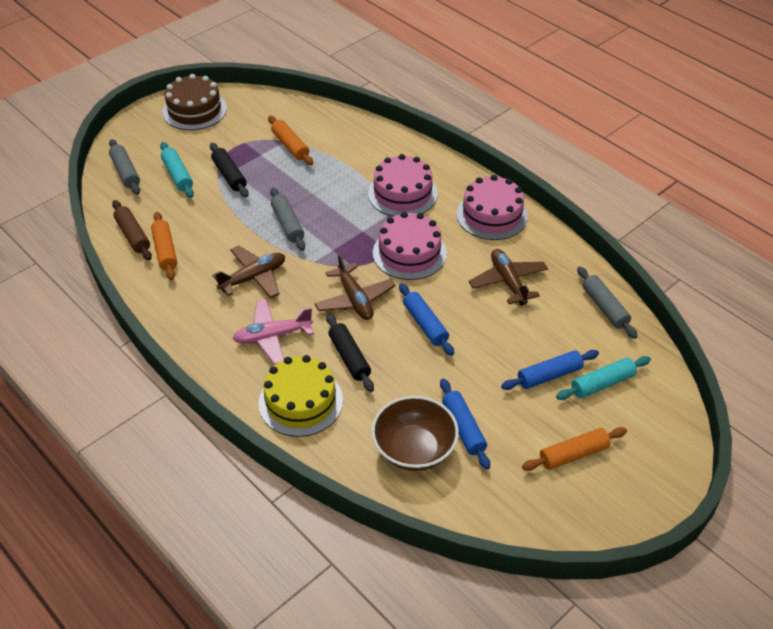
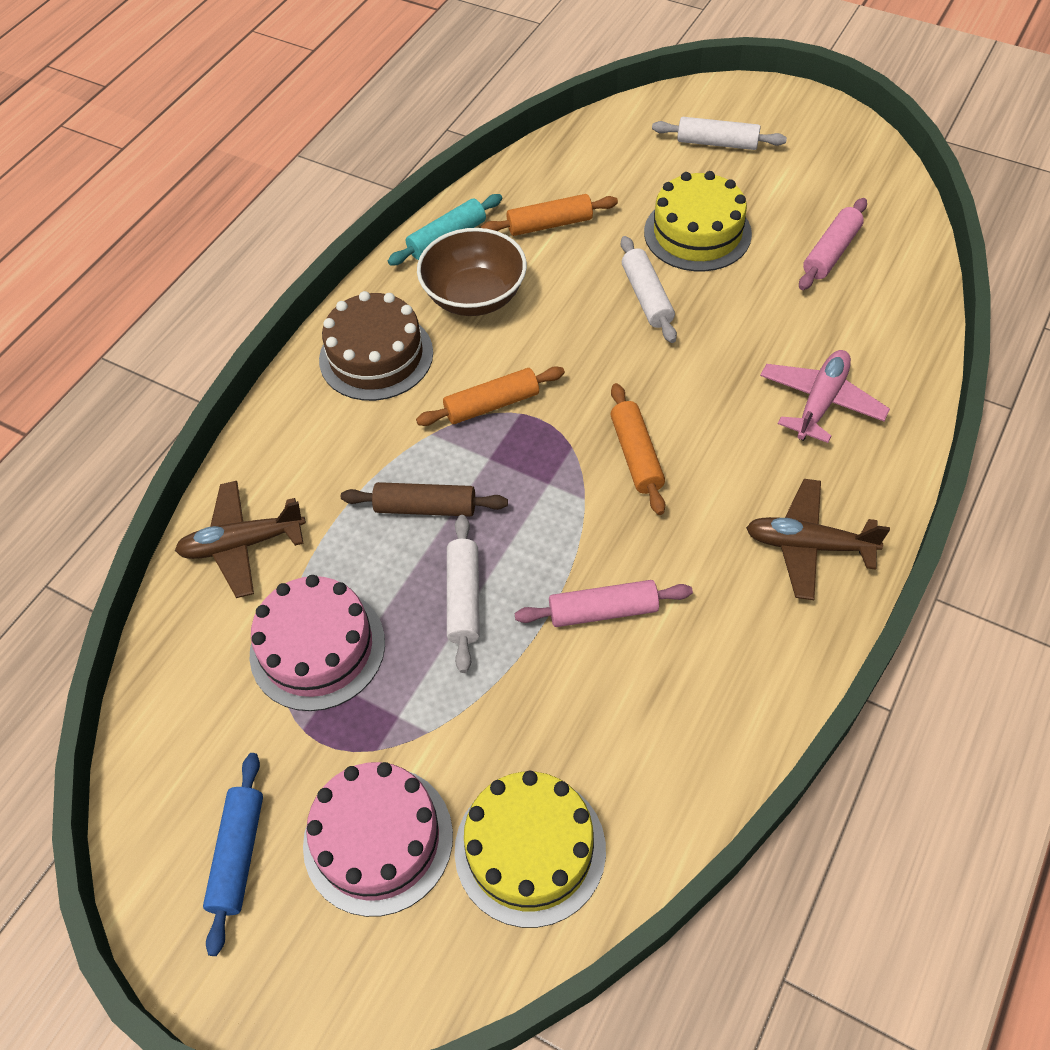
black rolling pin: 2 -> 0
blue rolling pin: 3 -> 1
brown plane: 3 -> 2
grey rolling pin: 3 -> 0
pink cake: 3 -> 2
pink rolling pin: 0 -> 2
turquoise rolling pin: 2 -> 1
white rolling pin: 0 -> 3
yellow cake: 1 -> 2

